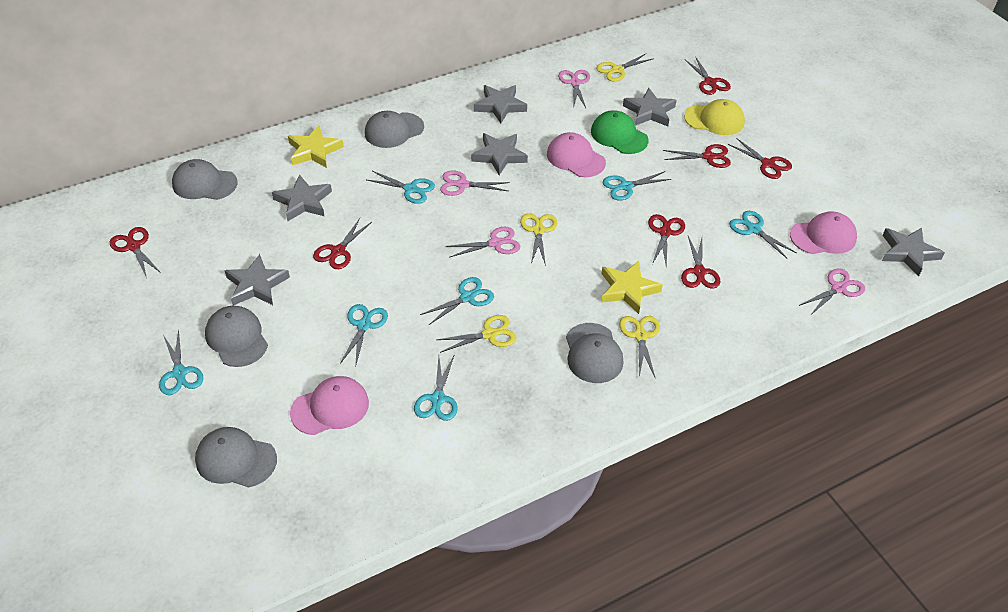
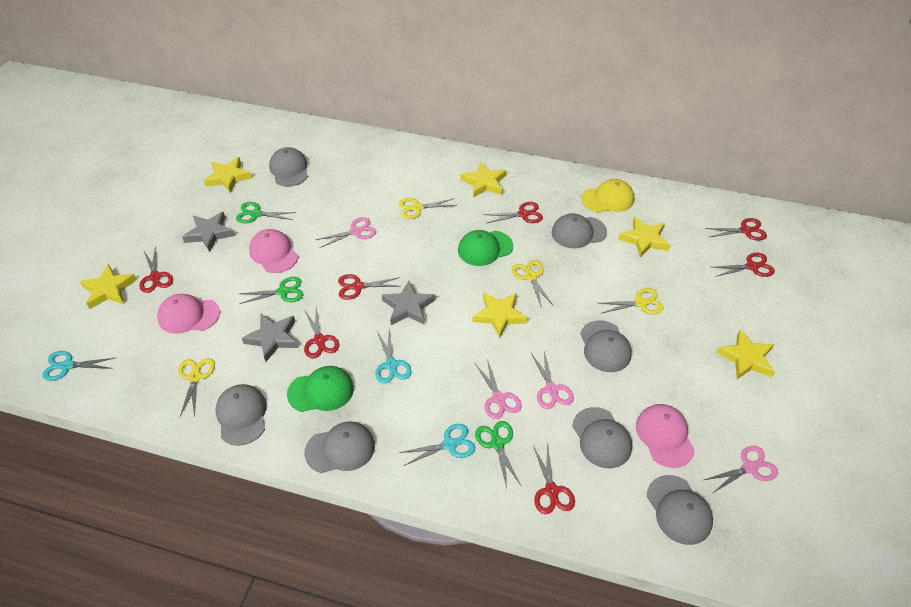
green cap: 1 -> 2
green scissors: 0 -> 3
grey cap: 5 -> 7
grey star: 6 -> 3
turquoise scissors: 7 -> 3
yellow star: 2 -> 6

